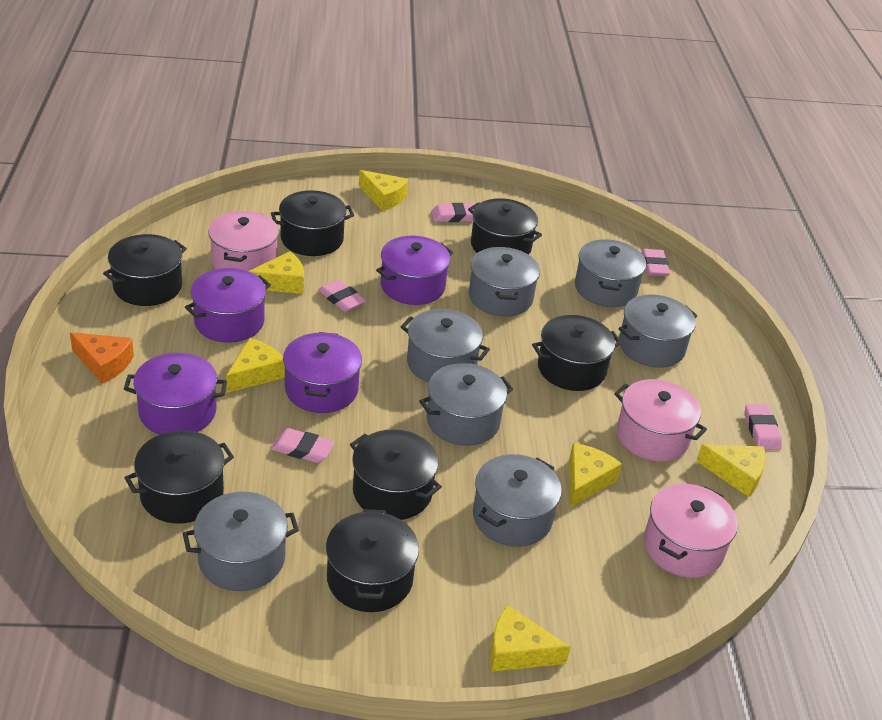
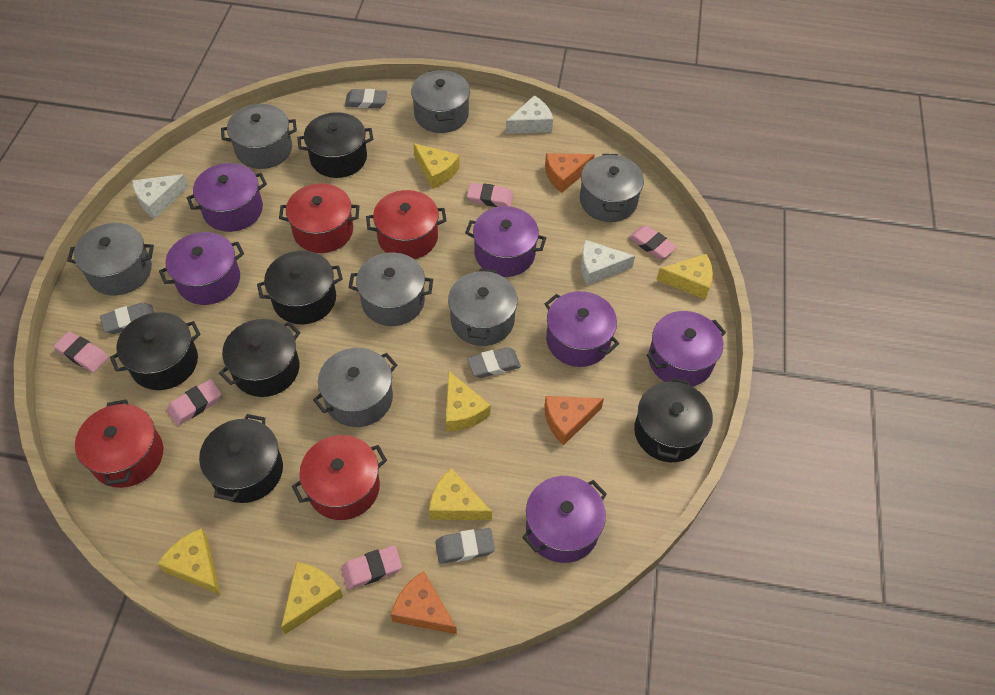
black pot: 7 -> 6
grey eraser: 0 -> 4
orange cheese: 1 -> 3
pink pot: 3 -> 0
purple pot: 4 -> 6
red pot: 0 -> 4
white cheese: 0 -> 3

